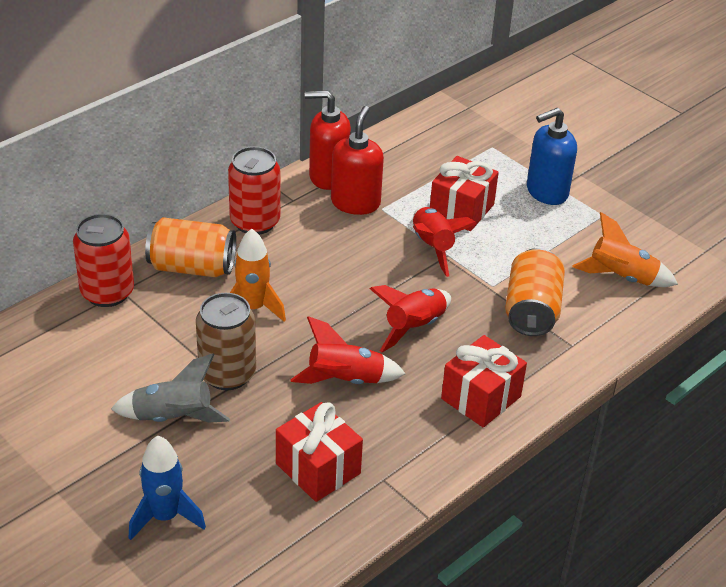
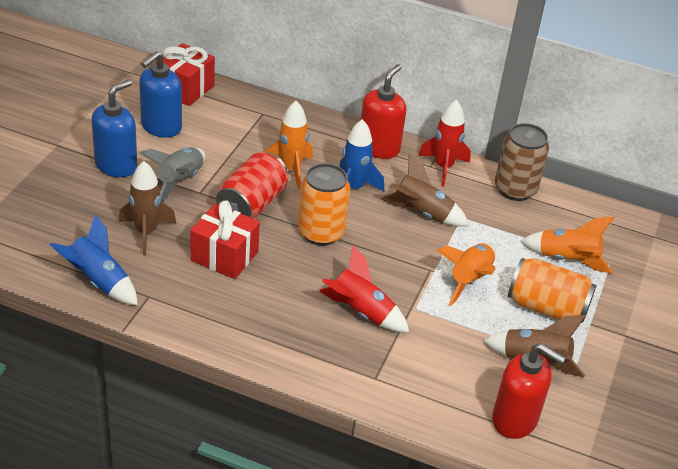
blue rocket: 1 -> 2
blue soap dispenser: 1 -> 2
brown rocket: 0 -> 3
orange rocket: 2 -> 3
red can: 2 -> 1
red gift: 3 -> 2
red rocket: 3 -> 2

